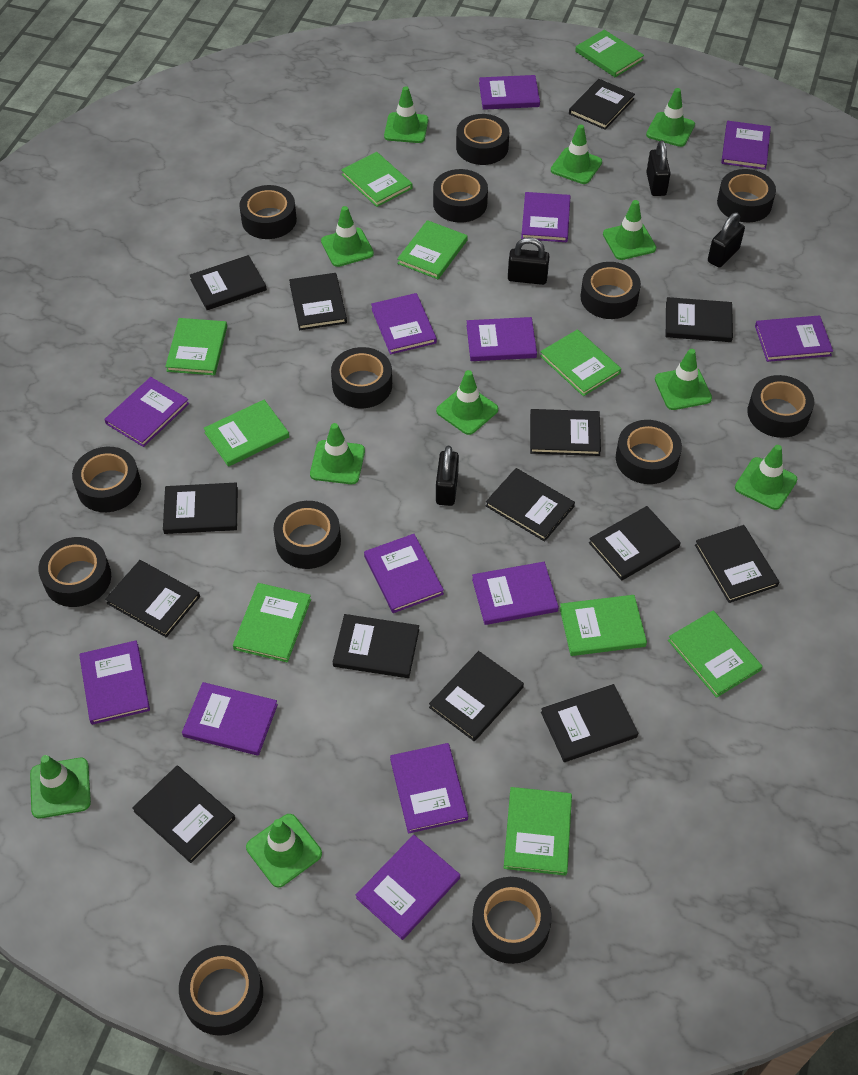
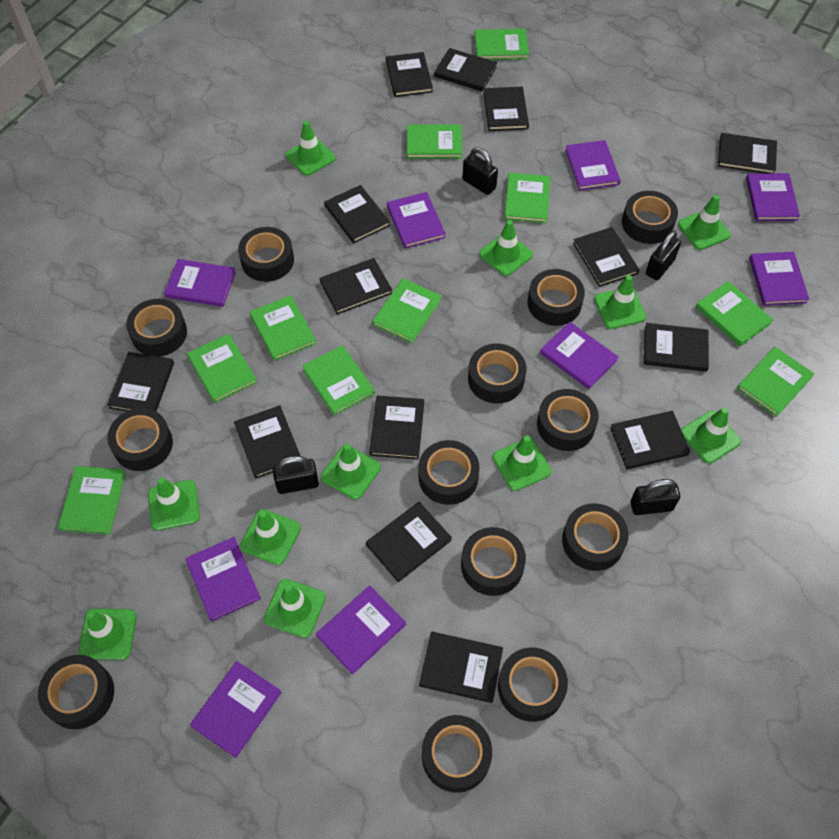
purple book: 13 -> 9

